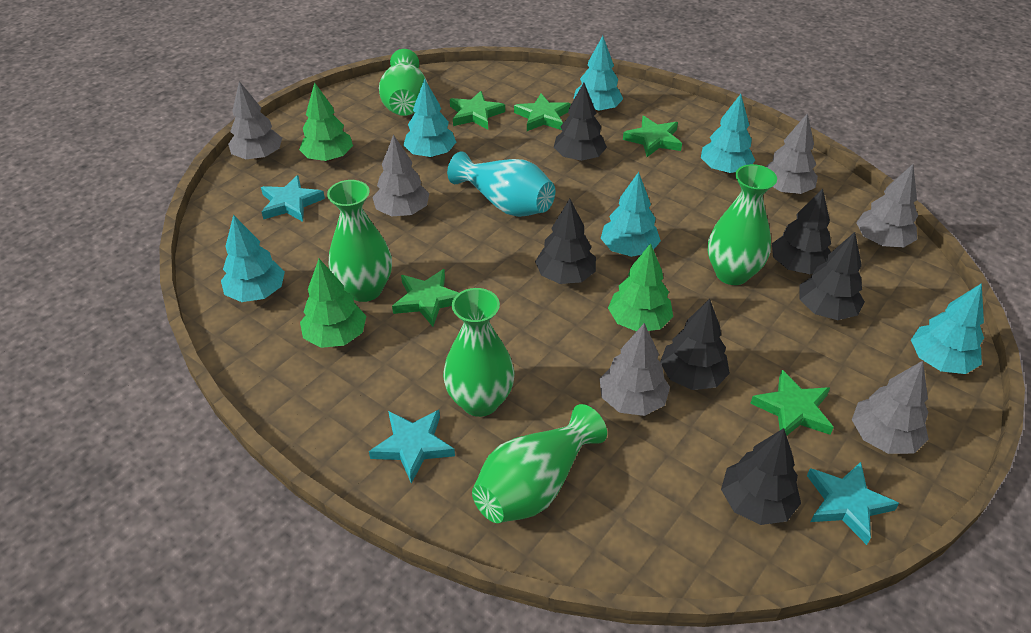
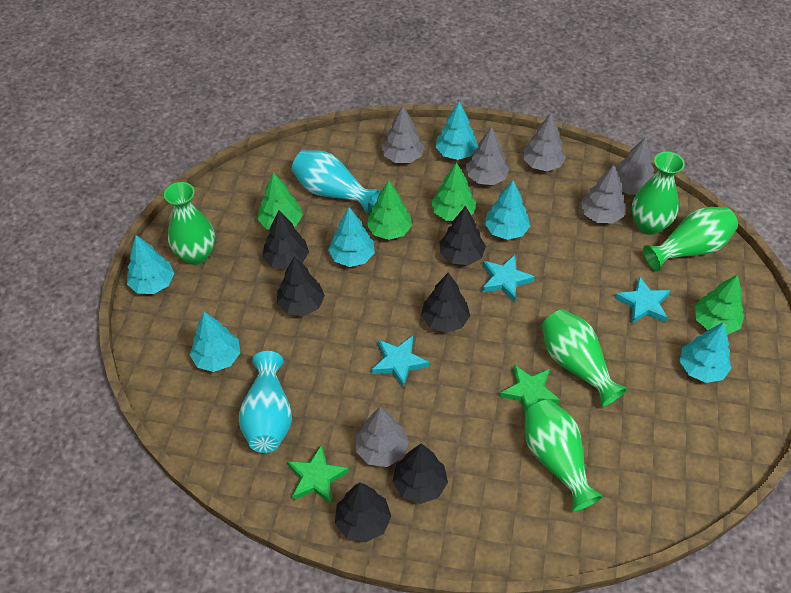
green star: 5 -> 2
green tree: 3 -> 4
turquoise vase: 1 -> 2

